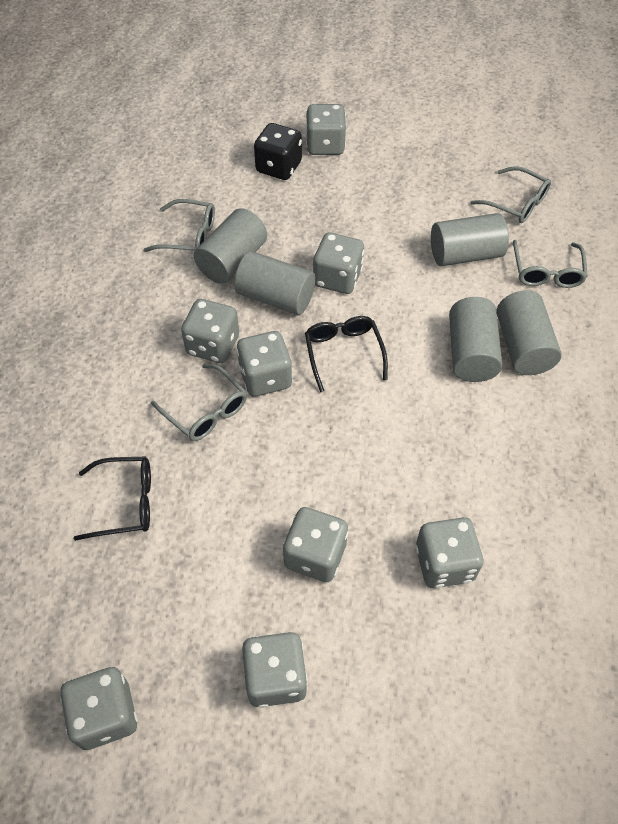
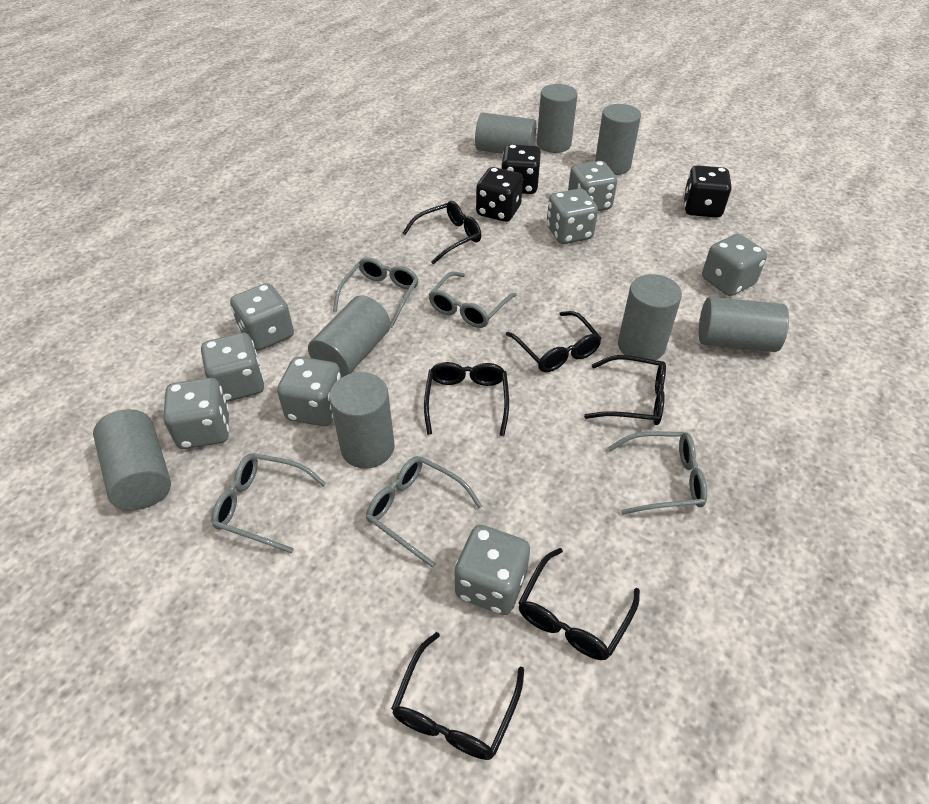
black dice: 1 -> 3
black glasses: 2 -> 6
grey cylinder: 5 -> 8
grey glasses: 4 -> 5

